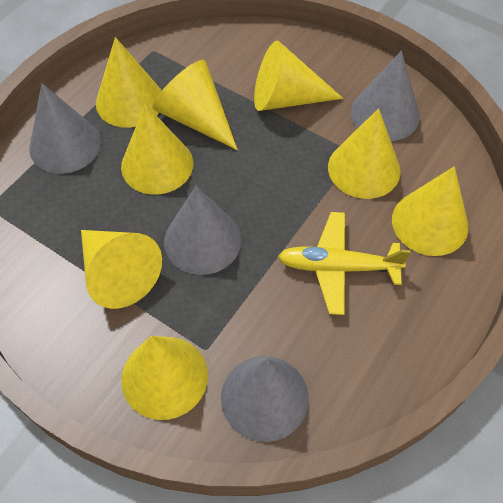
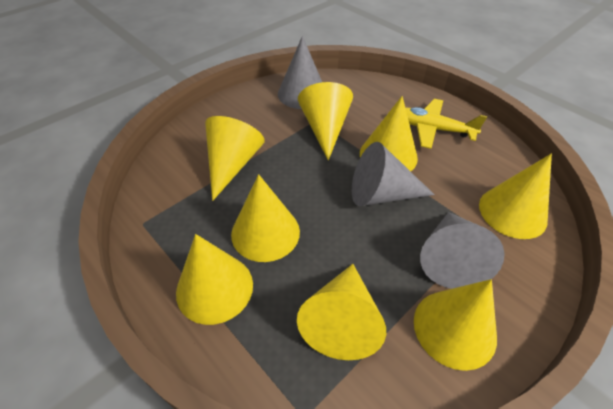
grey cone: 4 -> 3

